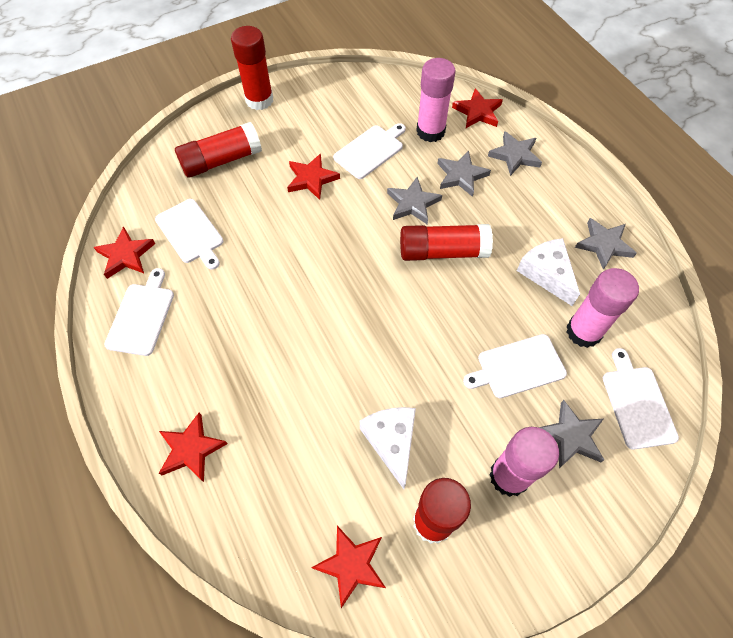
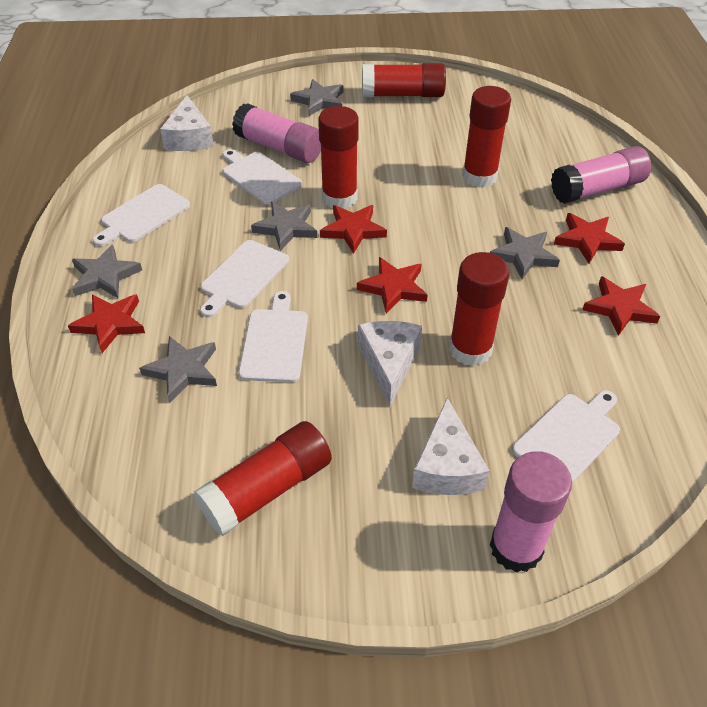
red glue stick: 4 -> 5
white cheese: 2 -> 3

